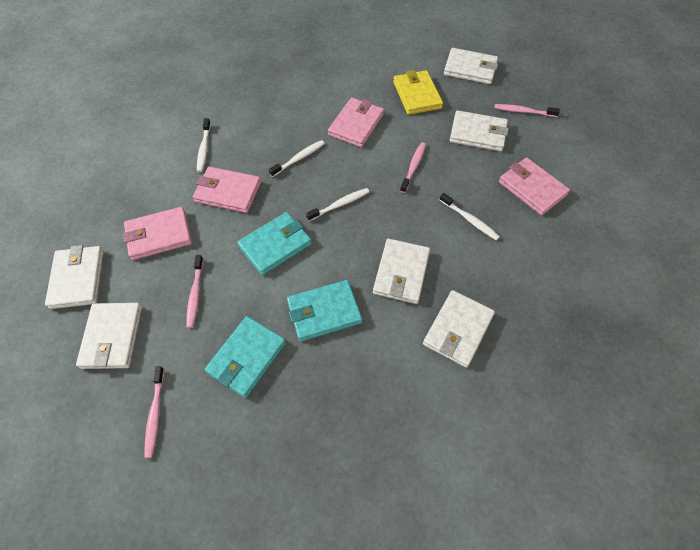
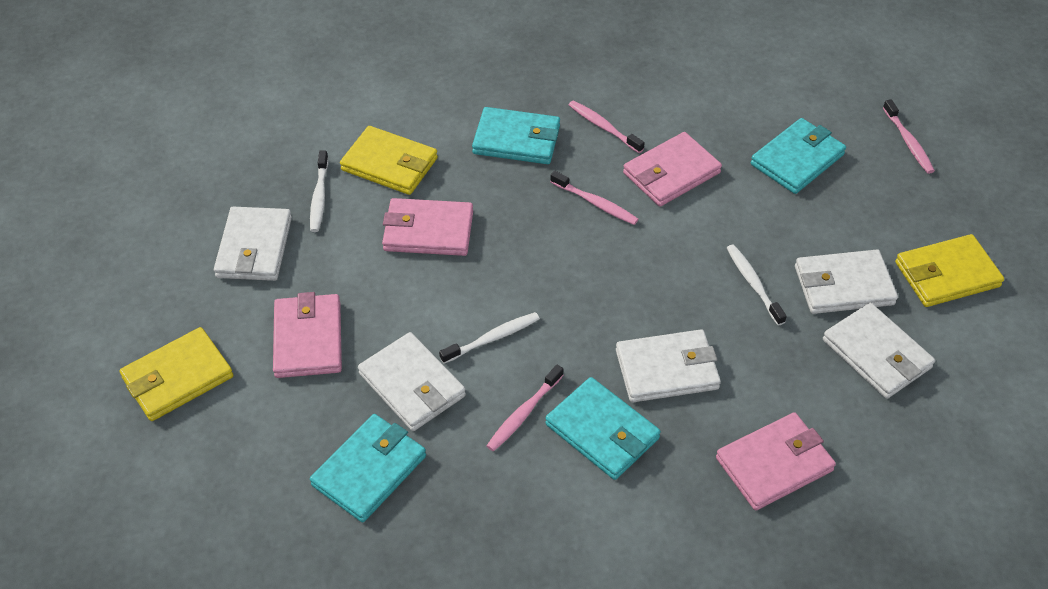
turquoise wallet: 3 -> 4
white toothbrush: 4 -> 3
white wallet: 6 -> 5
yellow wallet: 1 -> 3

